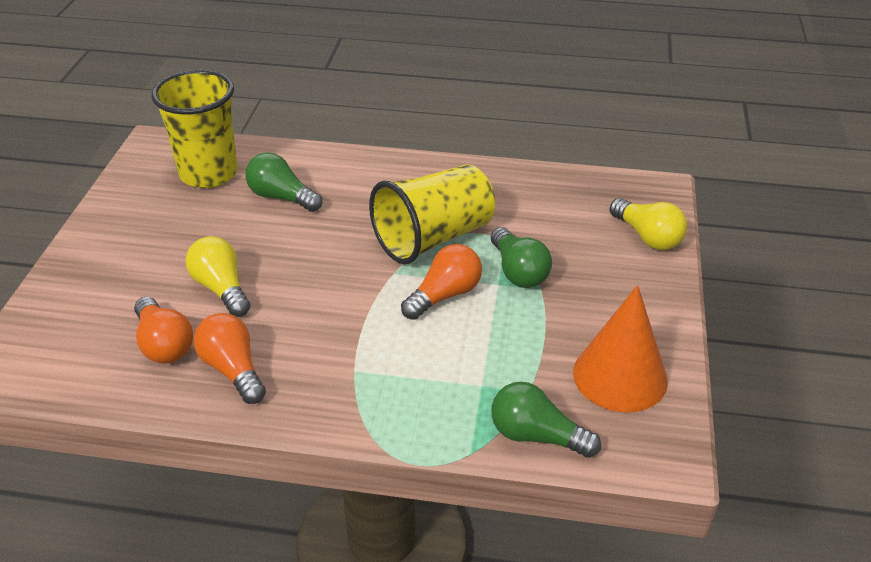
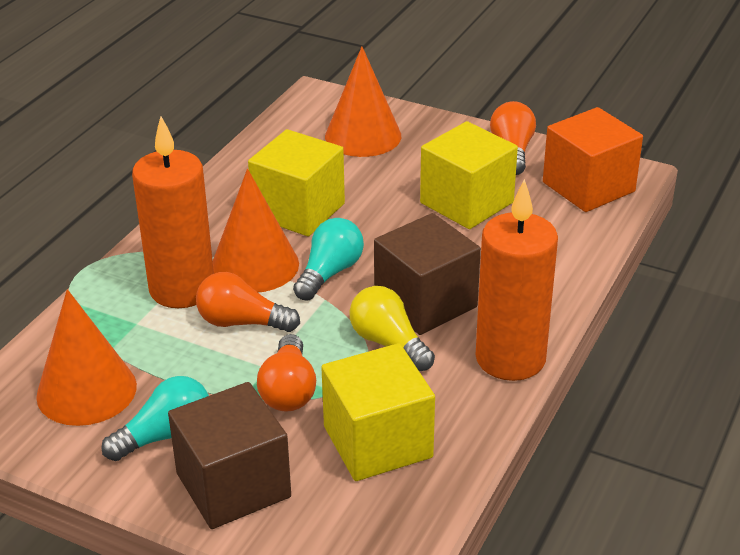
brown cube: 0 -> 2
green light bulb: 3 -> 0
orange candle: 0 -> 2
orange cone: 1 -> 3
orange cube: 0 -> 1
turquoise light bulb: 0 -> 2
yellow cube: 0 -> 3
yellow cup: 2 -> 0
yellow light bulb: 2 -> 1

